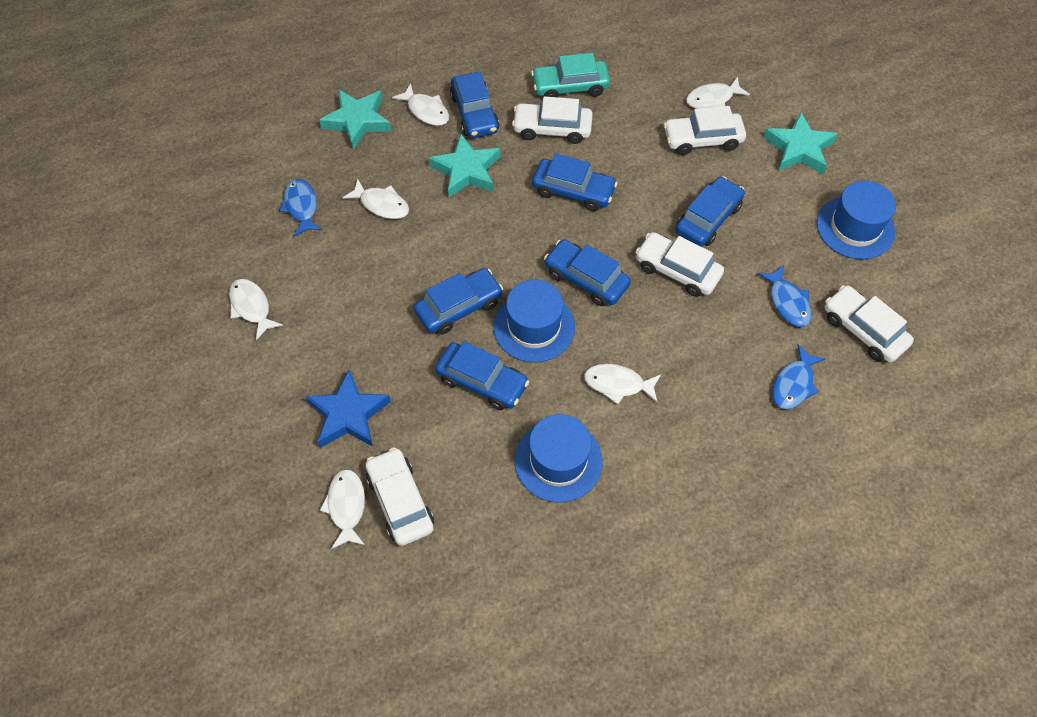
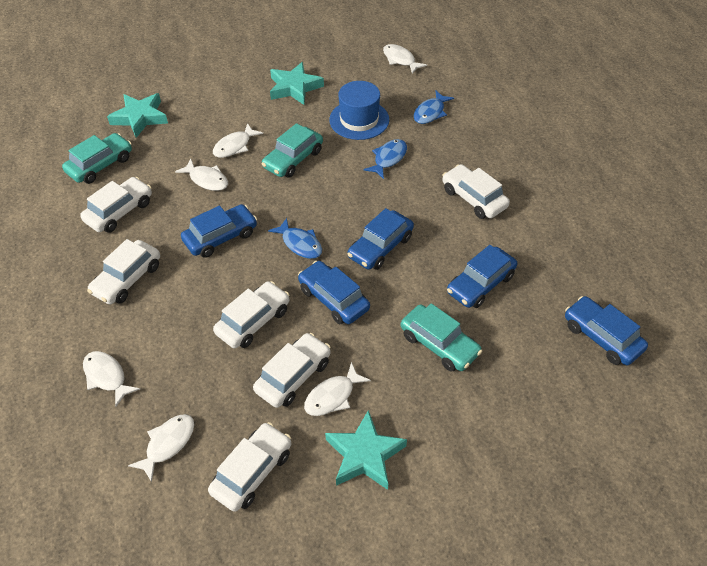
blue car: 6 -> 5
blue hat: 3 -> 1
blue star: 1 -> 0
turquoise car: 1 -> 3
white car: 5 -> 6

